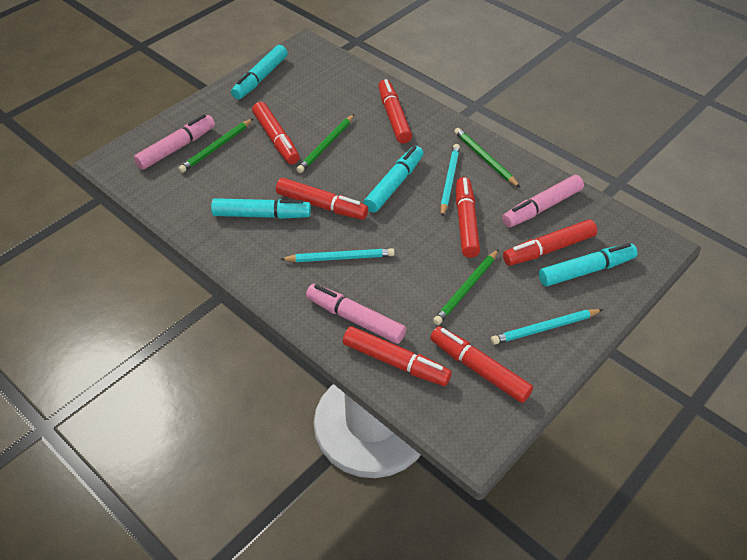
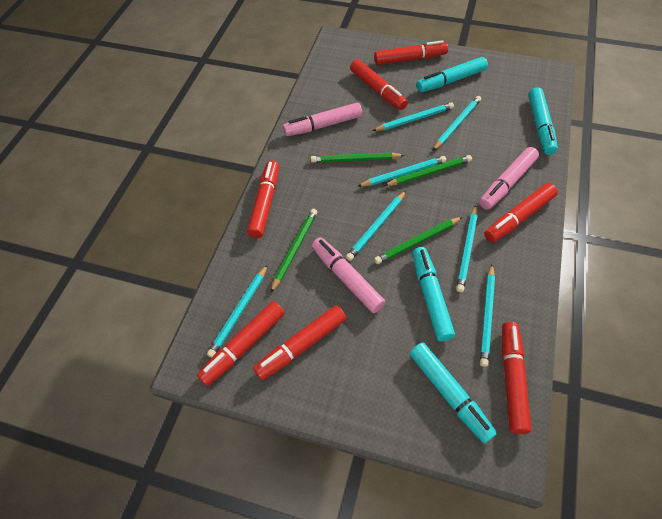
turquoise pencil: 3 -> 7

